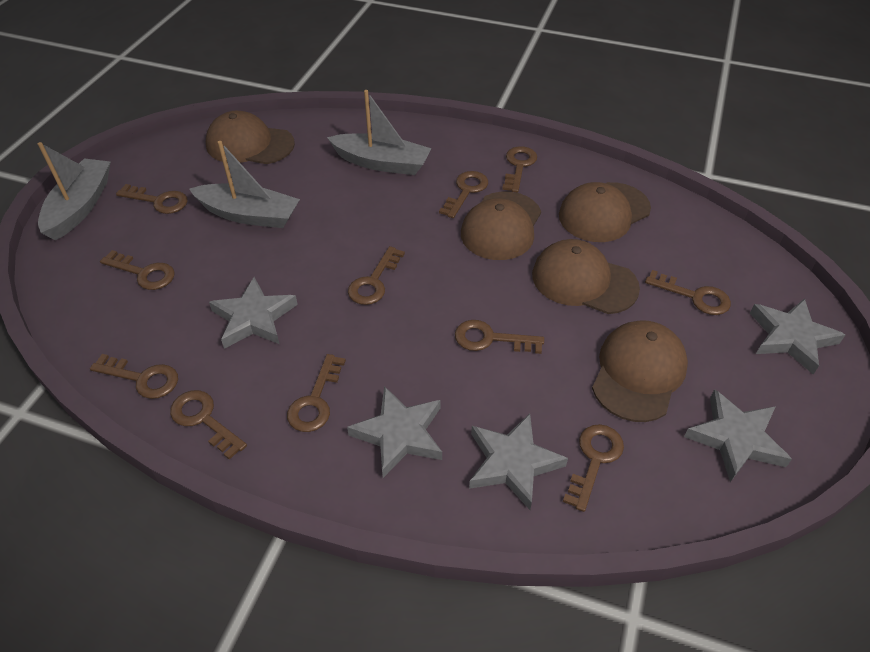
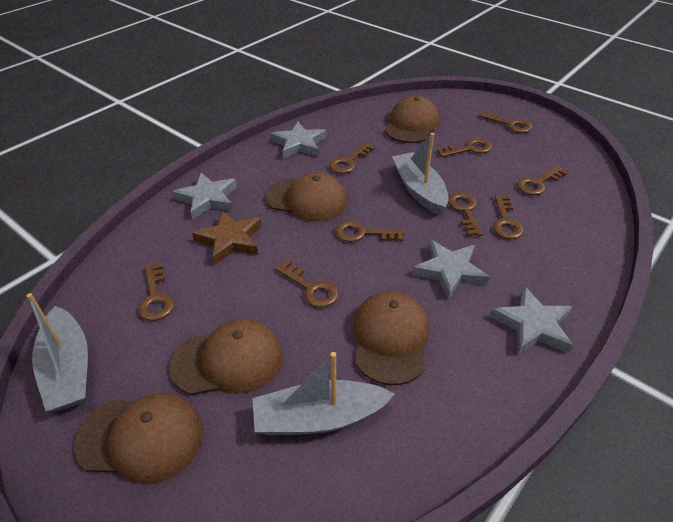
brown key: 11 -> 9
brown star: 0 -> 1
grey star: 5 -> 4

